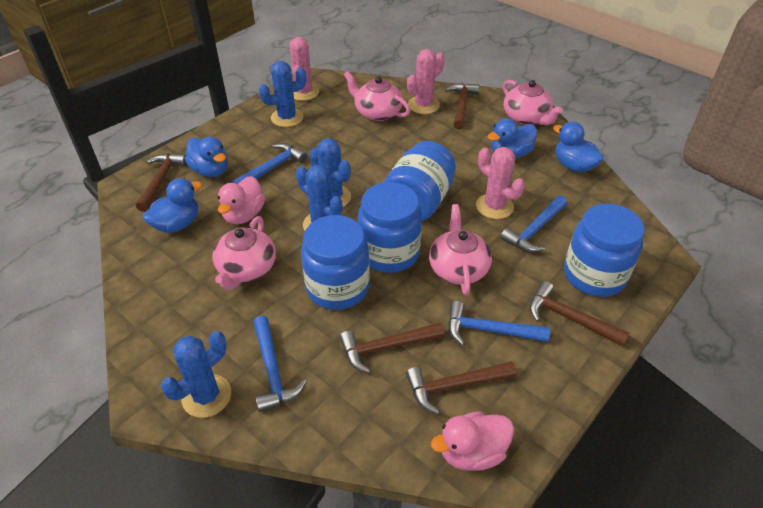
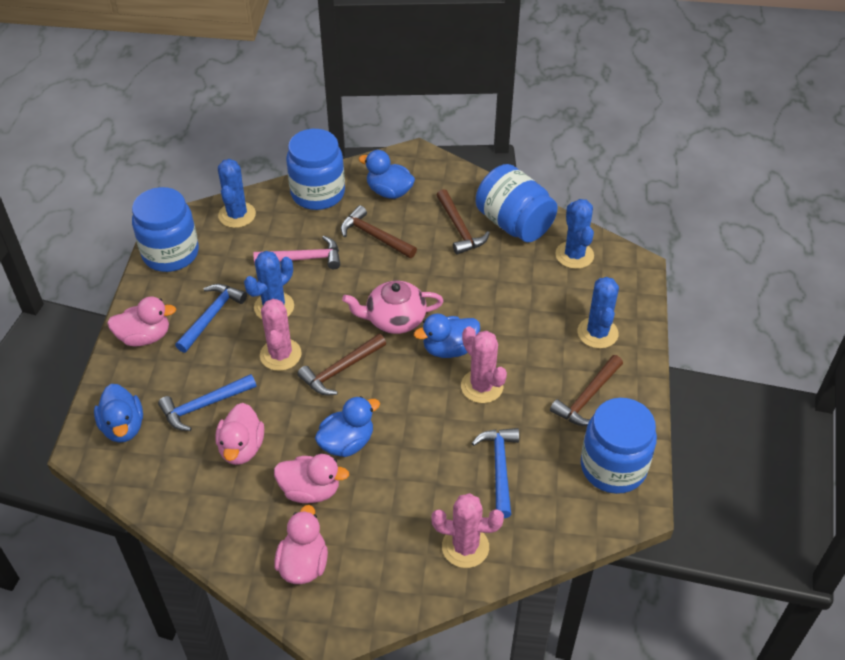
blue hammer: 4 -> 3
brown hammer: 5 -> 4
pink duck: 2 -> 4
pink hammer: 0 -> 1
pink teapot: 4 -> 1

